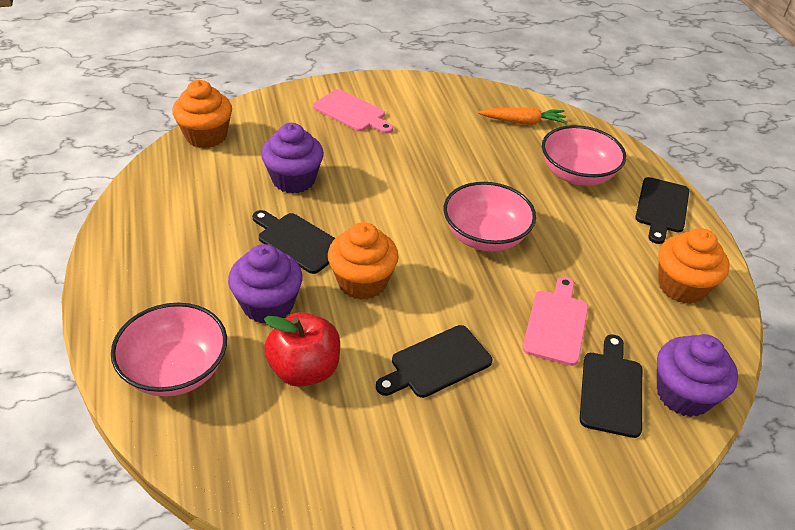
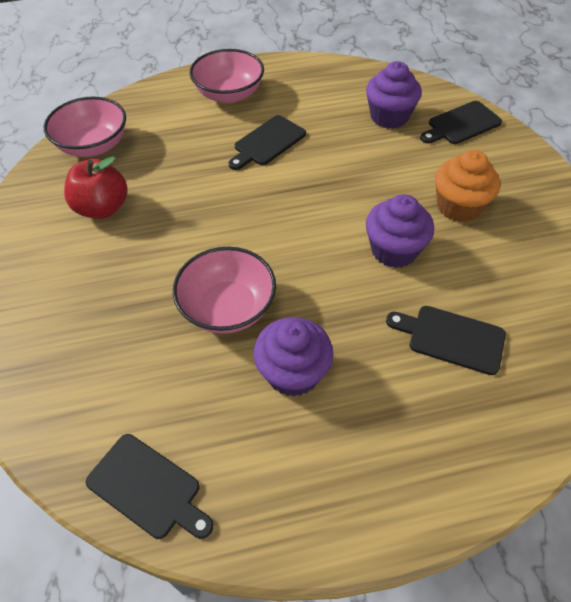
orange carrot: 1 -> 0
orange cupcake: 3 -> 1
pink cutting board: 2 -> 0

